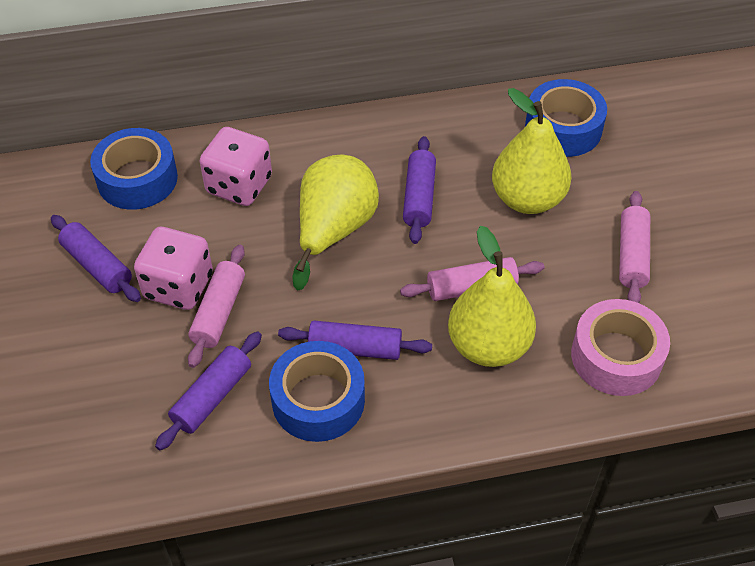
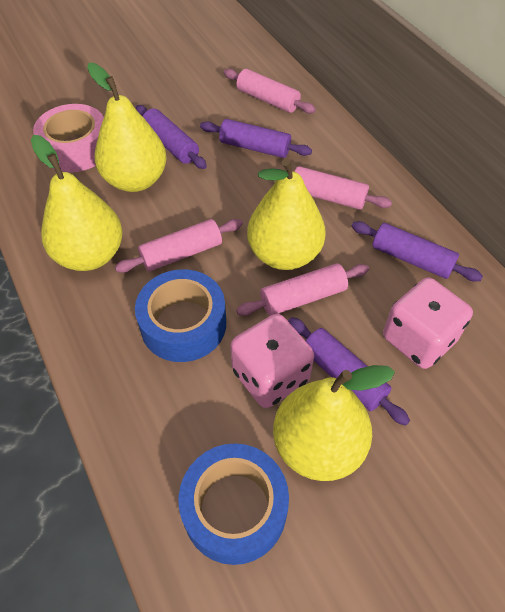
blue tape: 3 -> 2
pink rolling pin: 3 -> 4
yellow pear: 3 -> 4

